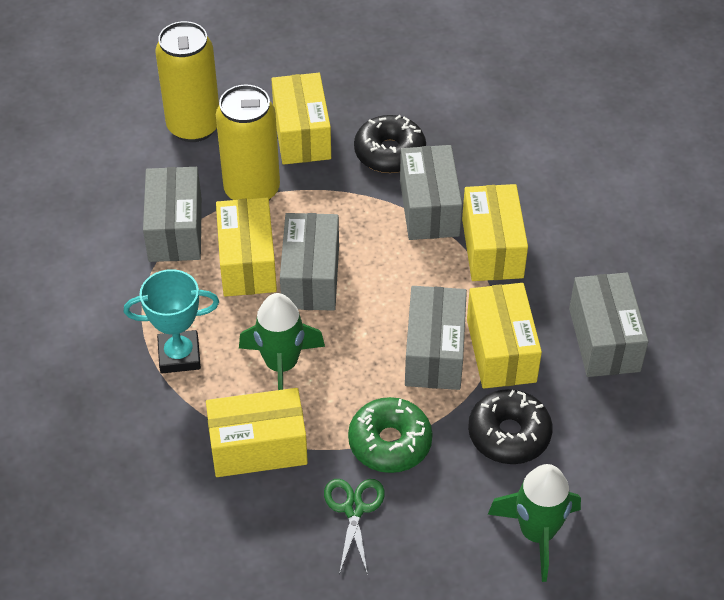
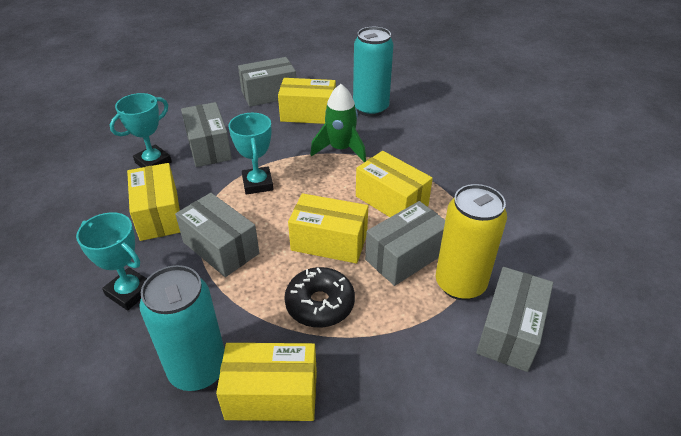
black donut: 2 -> 1
green donut: 1 -> 0
green rocket: 2 -> 1
green scissors: 1 -> 0
turquoise can: 0 -> 2
turquoise trophy: 1 -> 3
yellow can: 2 -> 1

